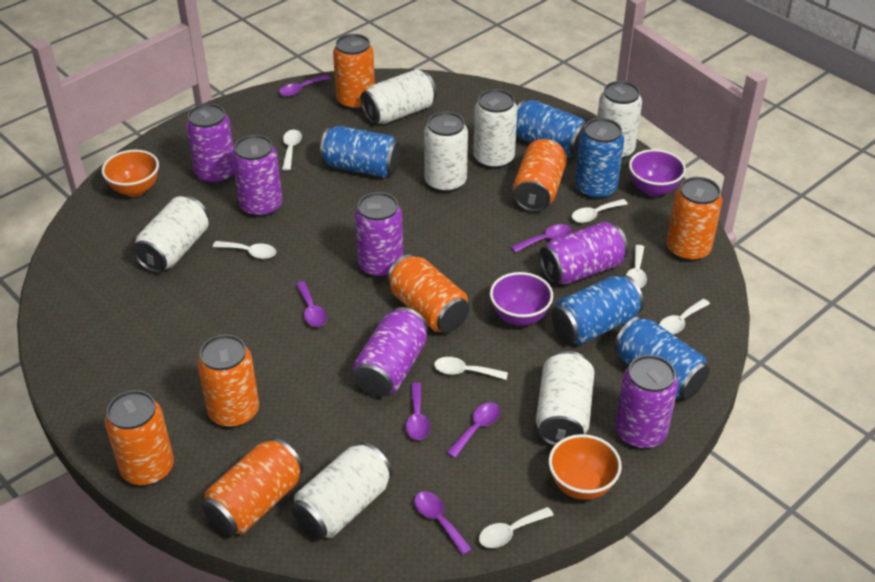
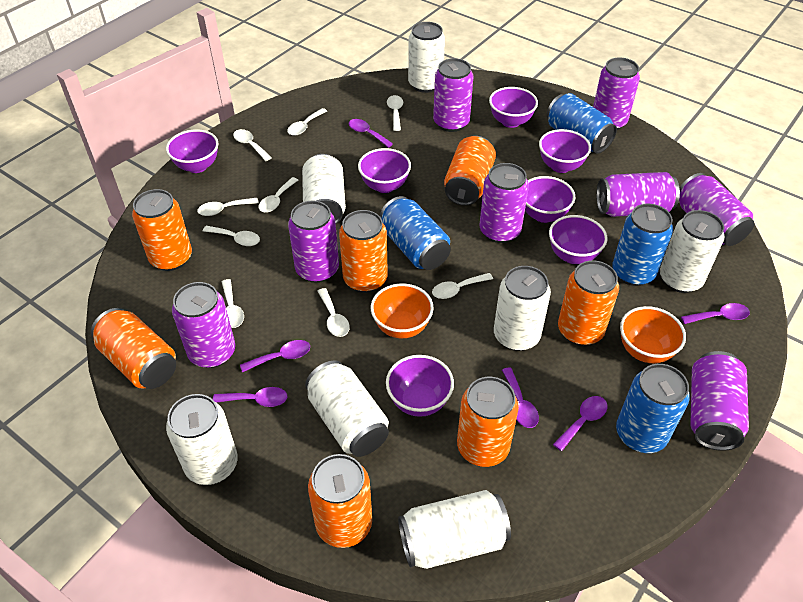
blue can: 5 -> 4
purple bowl: 2 -> 7
purple can: 6 -> 8
white spoon: 7 -> 9

